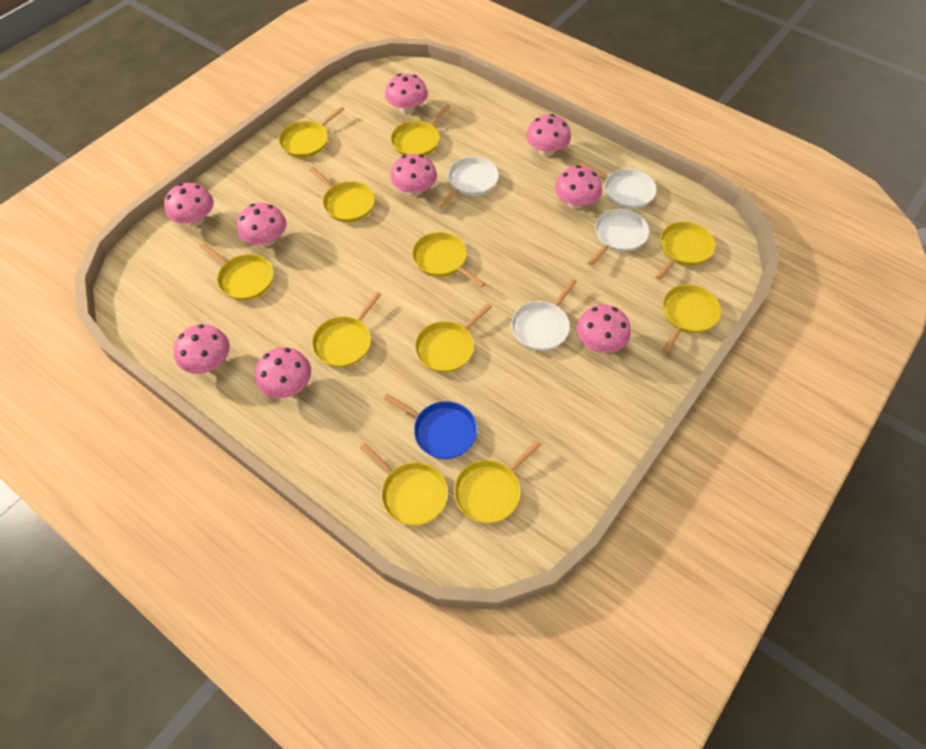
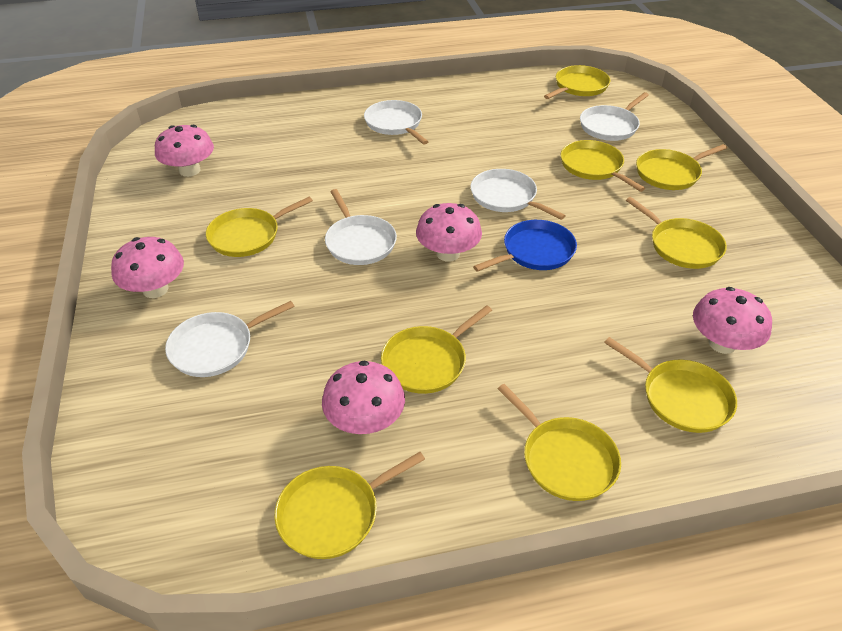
pink mushroom: 9 -> 5
white pan: 4 -> 5
yellow pan: 11 -> 9

